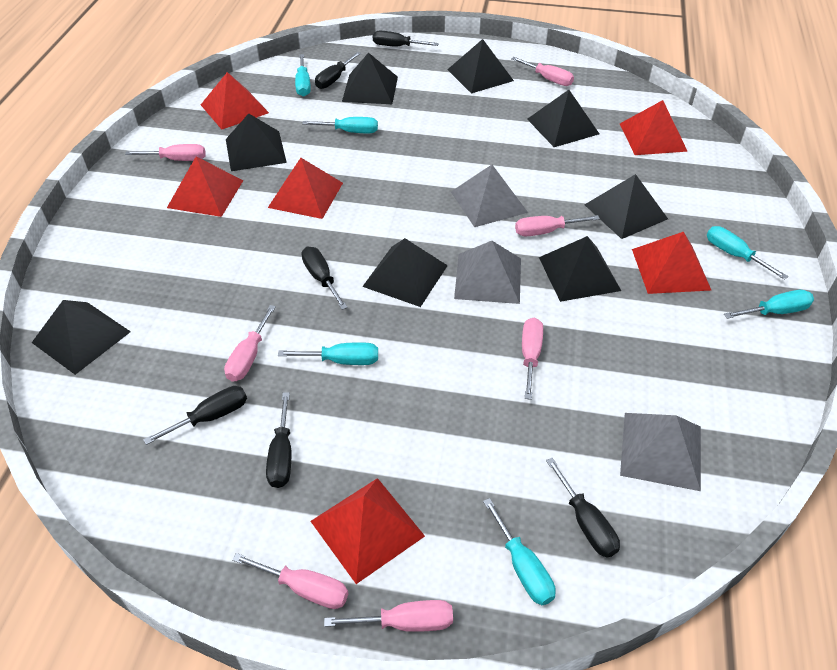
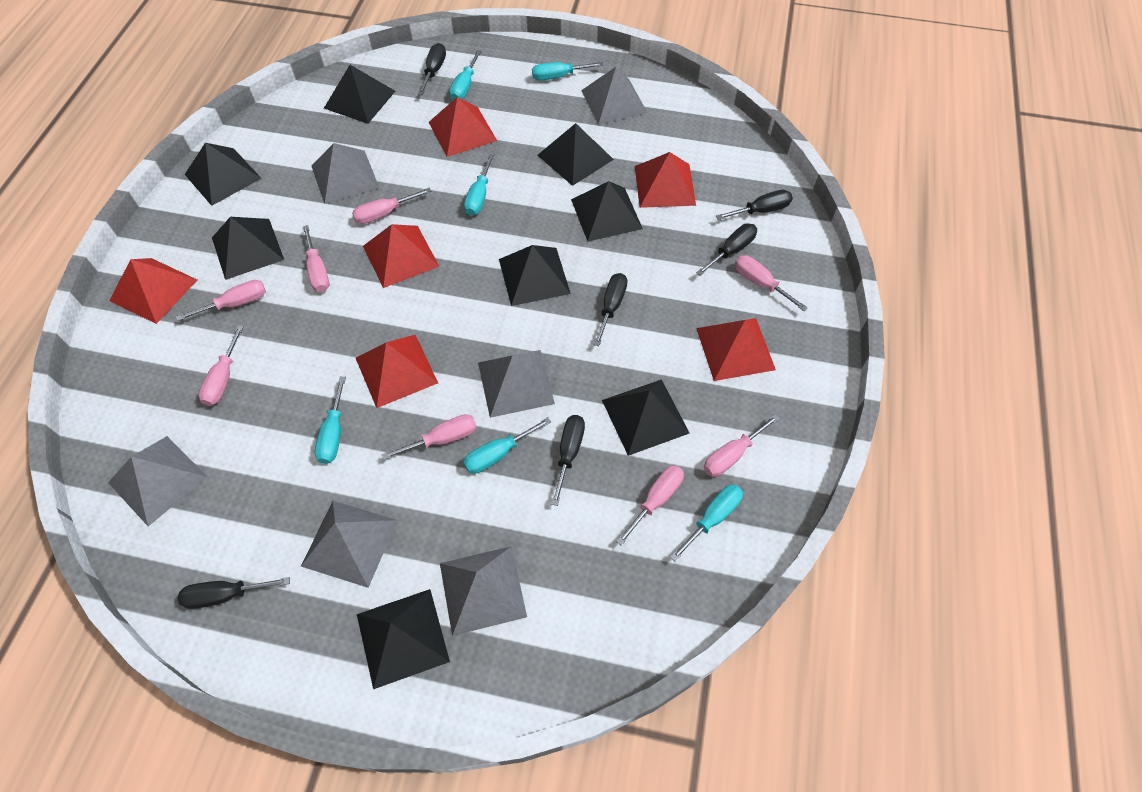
grey pyramid: 3 -> 6
pink screwdriver: 7 -> 8

